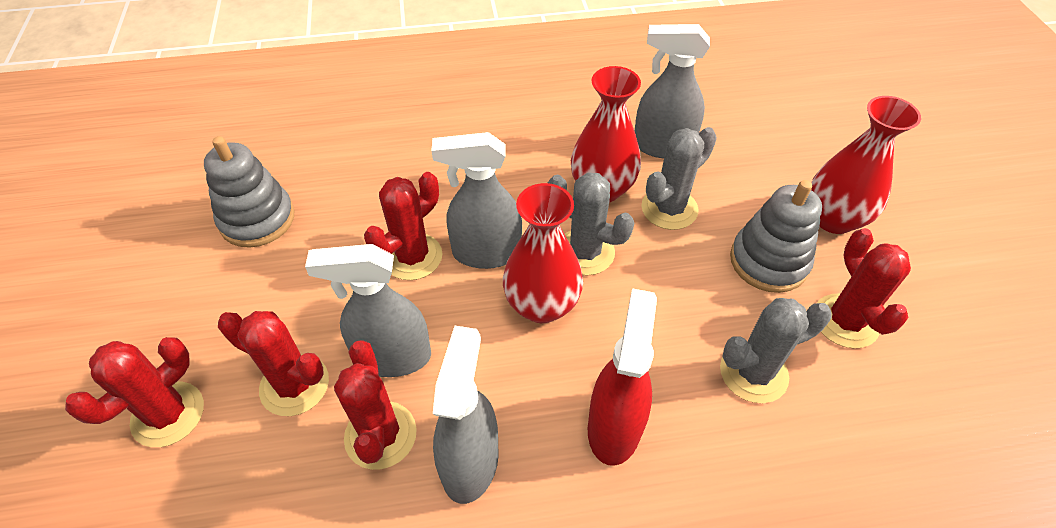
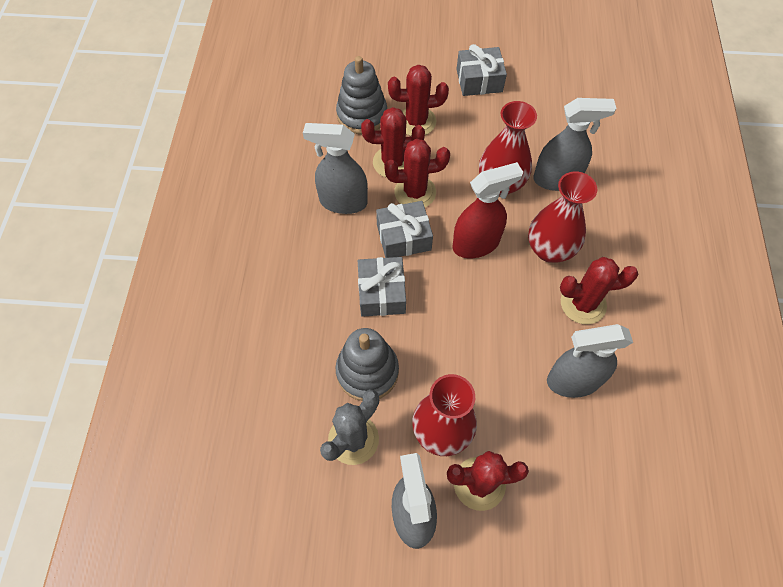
grey cactus: 3 -> 1
grey gift: 0 -> 3

